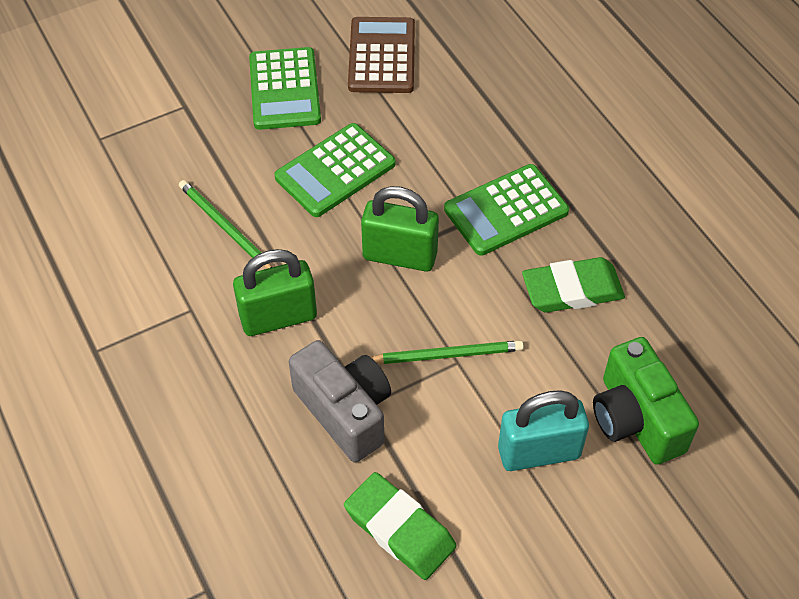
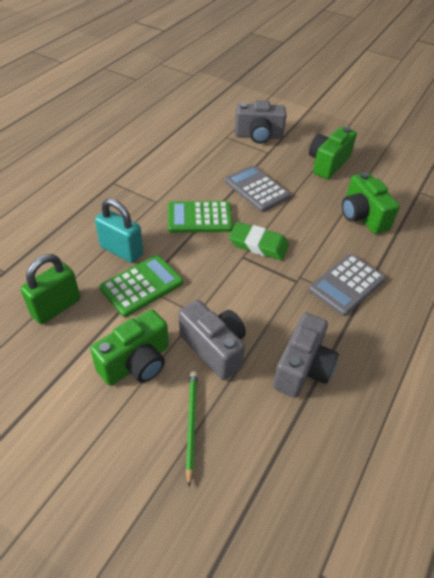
brown calculator: 1 -> 0
green calculator: 3 -> 2
green camera: 1 -> 3
green eraser: 2 -> 1
green padlock: 2 -> 1
green pencil: 2 -> 1
grey calculator: 0 -> 2
grey camera: 1 -> 3

